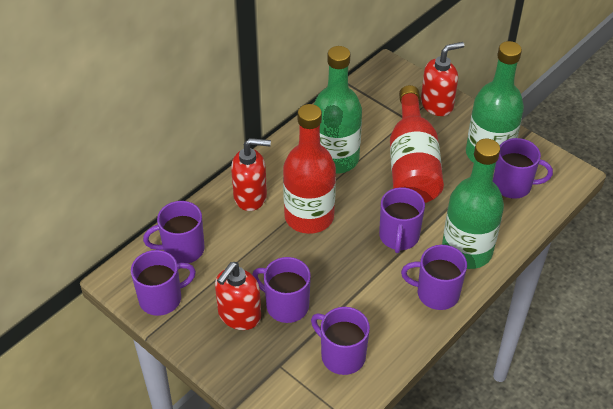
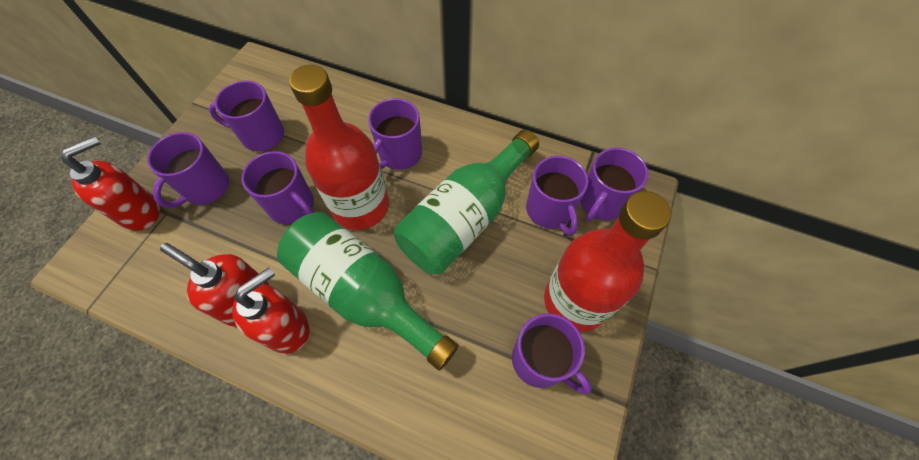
green bottle: 3 -> 2

